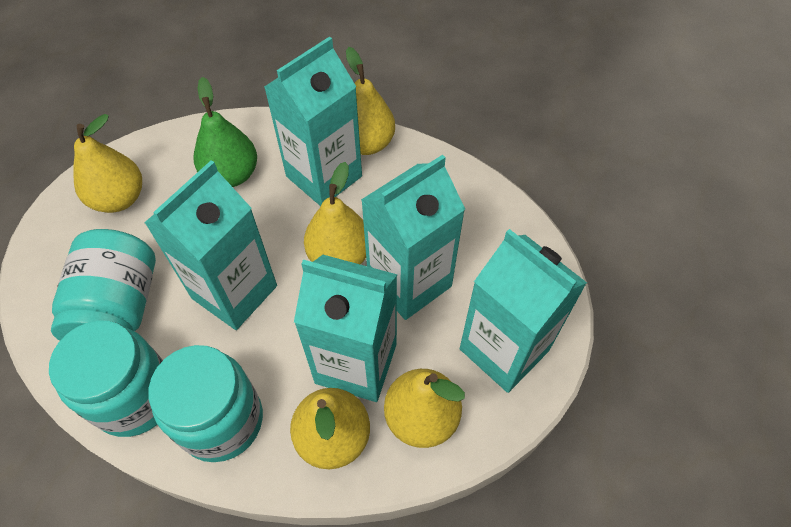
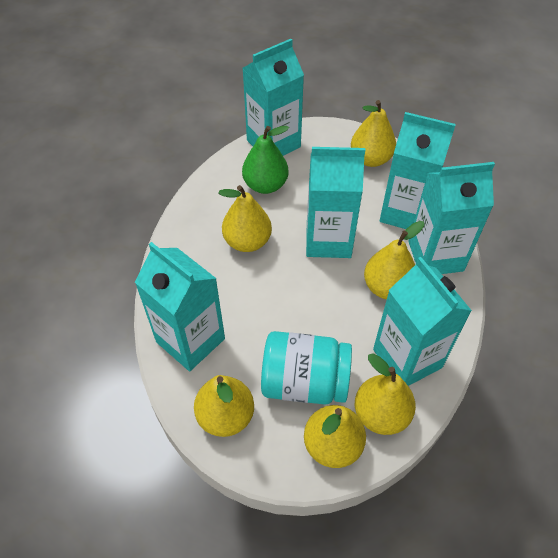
turquoise carton: 5 -> 6
turquoise jar: 3 -> 1
yellow pear: 5 -> 6

